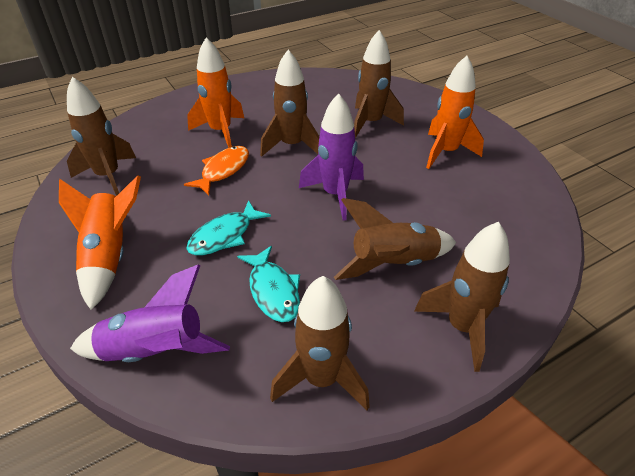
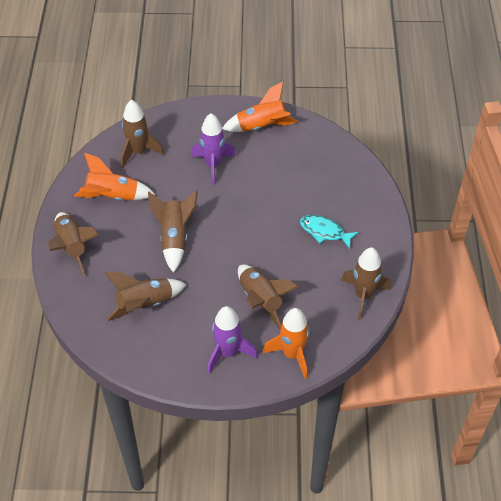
orange fish: 1 -> 0
turquoise fish: 2 -> 1

